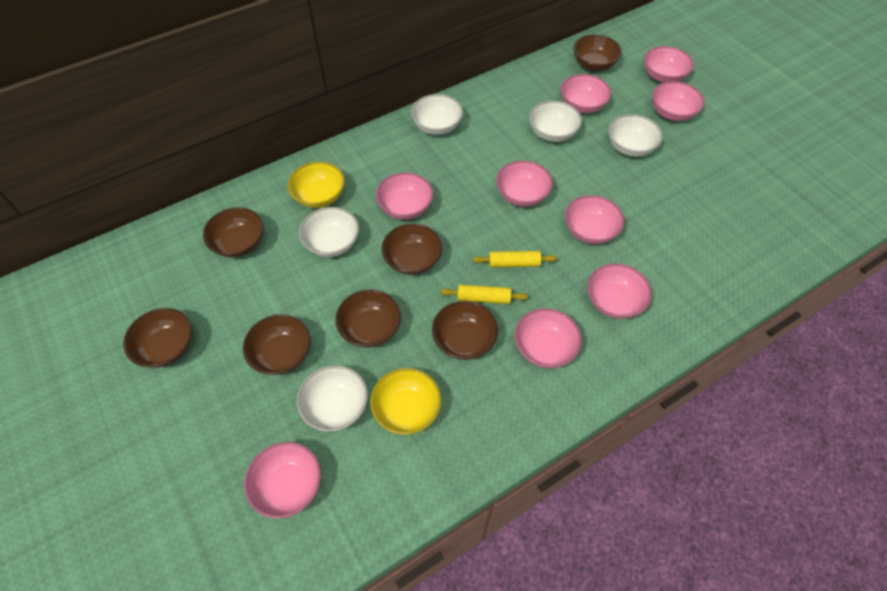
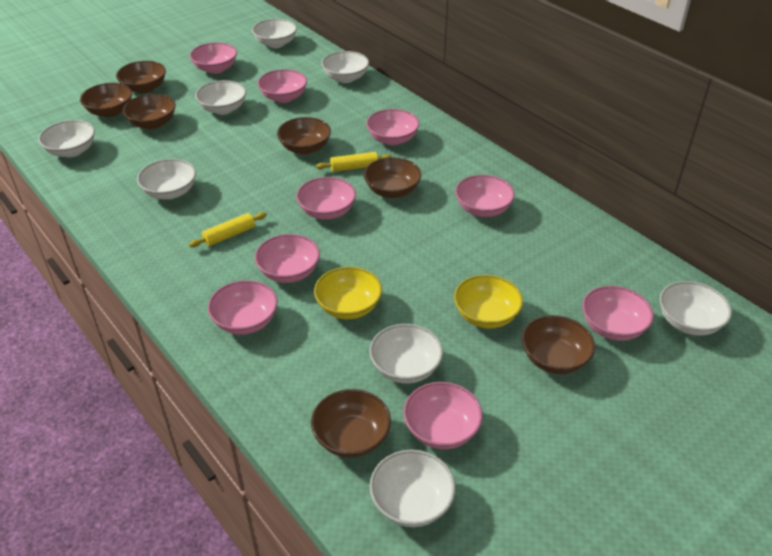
white bowl: 5 -> 8

